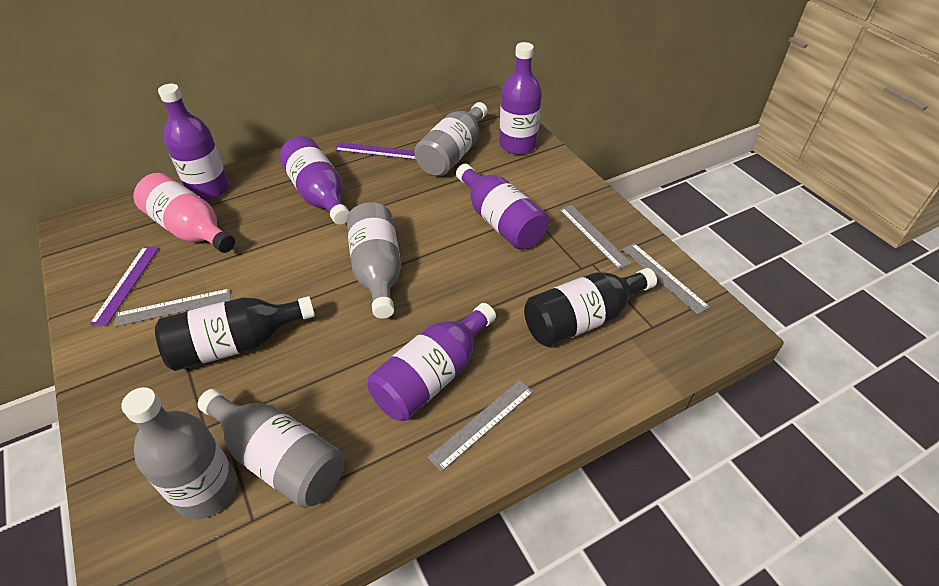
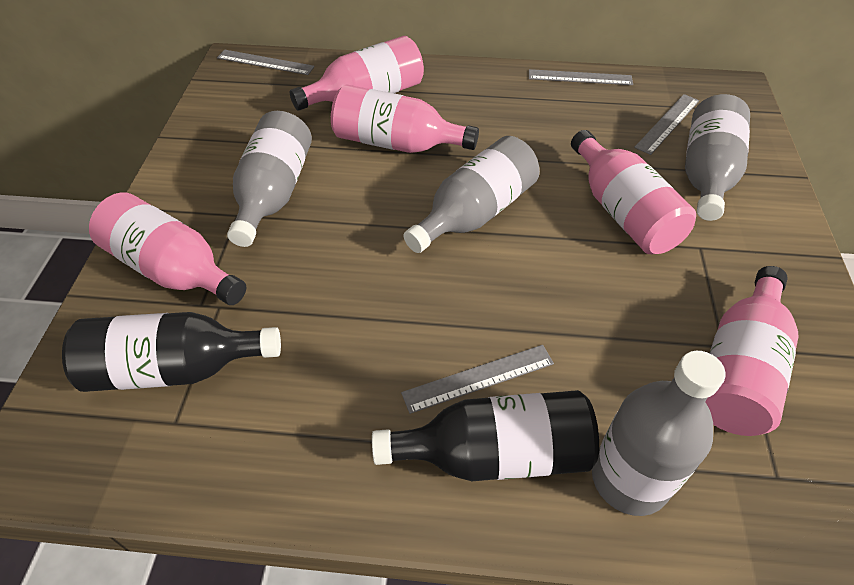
pink bottle: 1 -> 5
purple bottle: 5 -> 0
purple ruler: 2 -> 0

